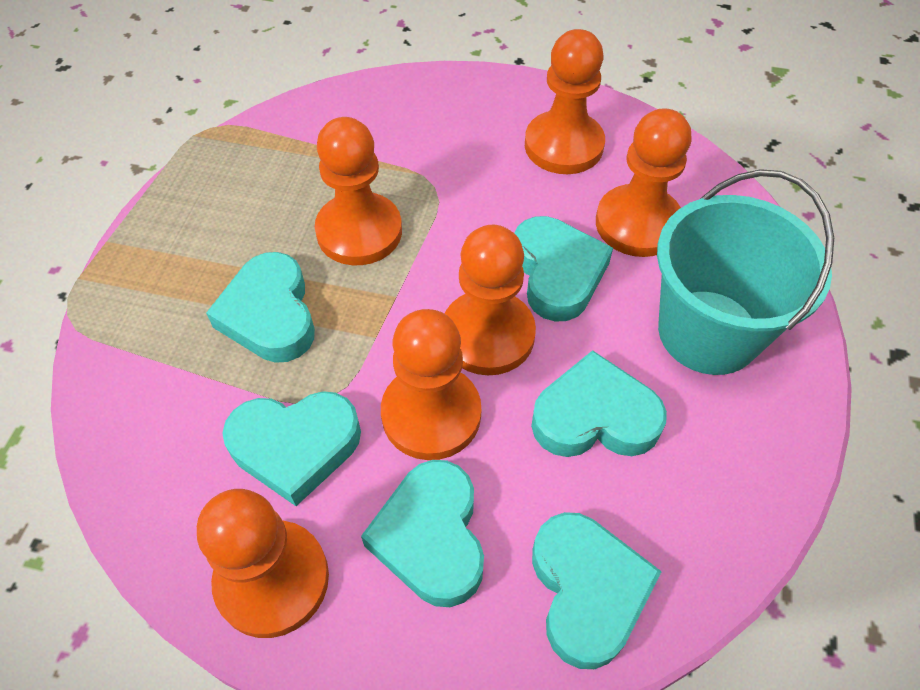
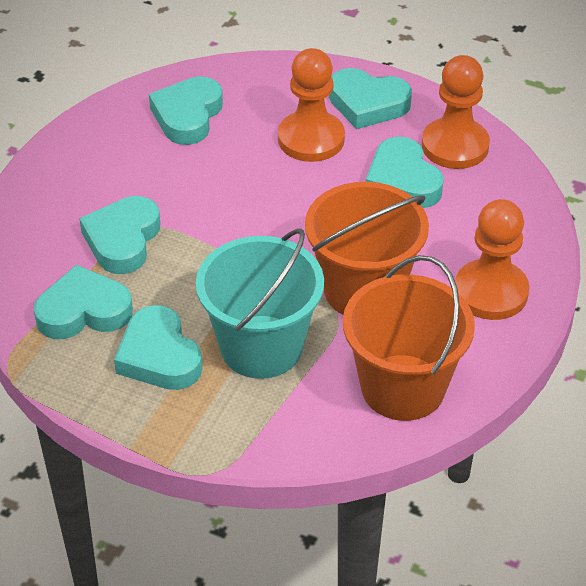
orange bucket: 0 -> 2
orange pawn: 6 -> 3

